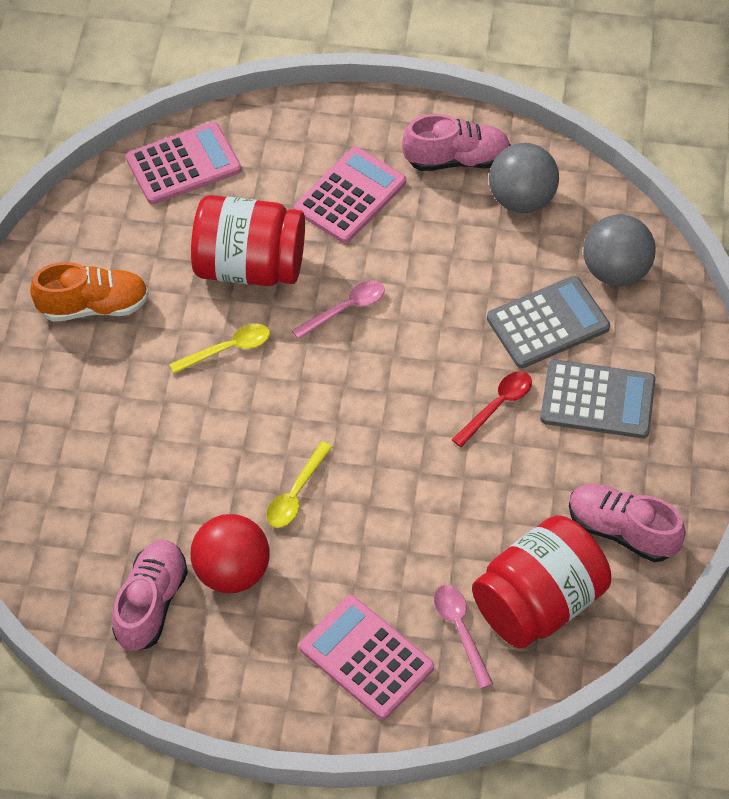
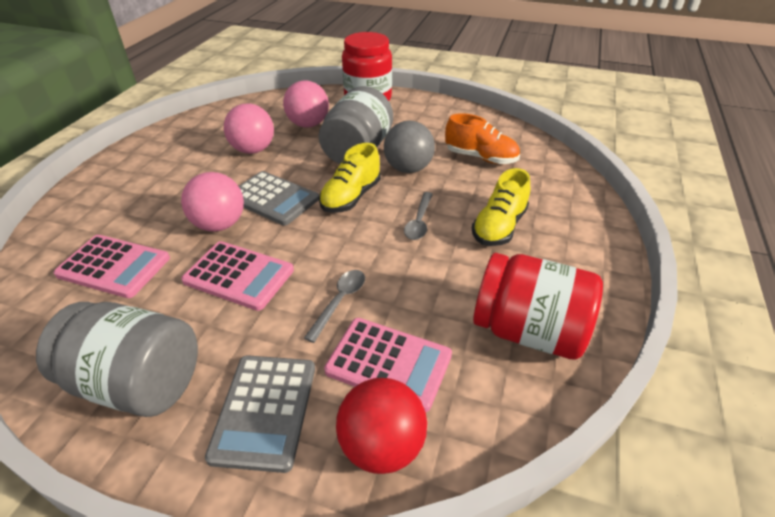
grey ball: 2 -> 1
grey jar: 0 -> 2
grey spoon: 0 -> 2
pink ball: 0 -> 3
pink shoe: 3 -> 0
pink spoon: 2 -> 0
red spoon: 1 -> 0
yellow shoe: 0 -> 2
yellow spoon: 2 -> 0

